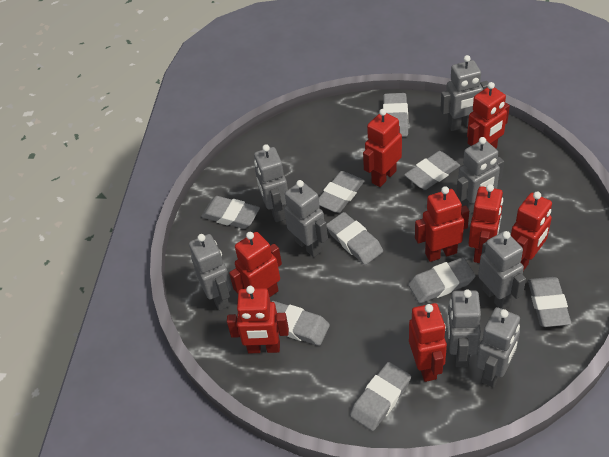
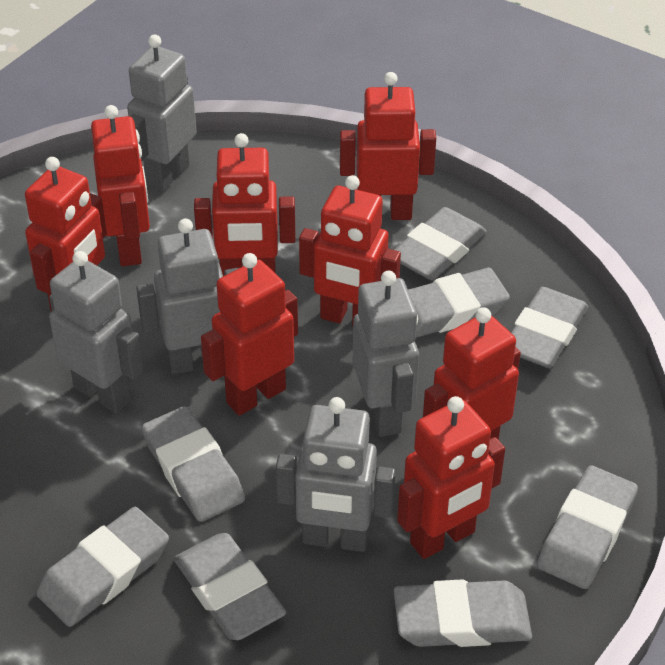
grey eraser: 9 -> 8
grey robot: 8 -> 5

